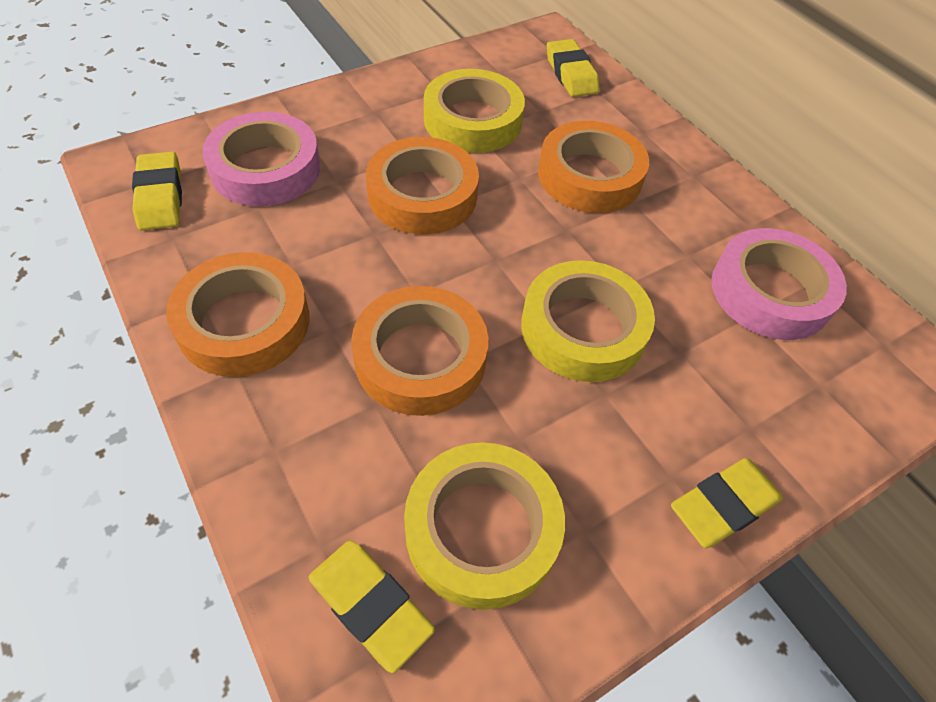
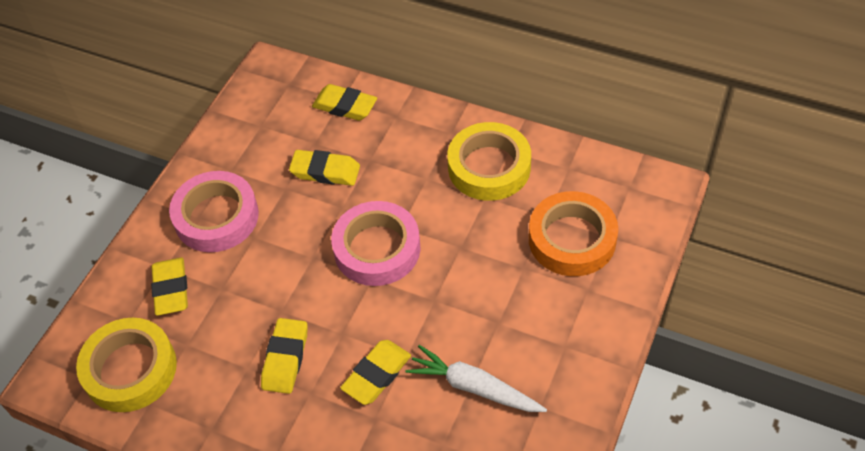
orange tape: 4 -> 1
white carrot: 0 -> 1
yellow eraser: 4 -> 5
yellow tape: 3 -> 2

